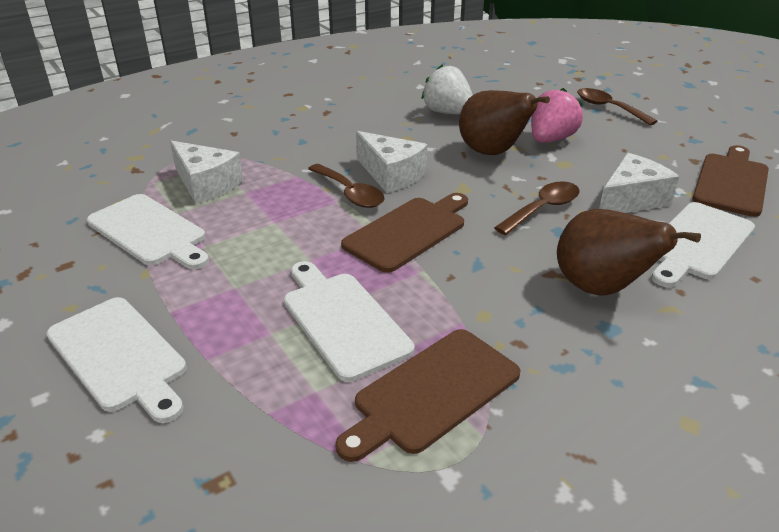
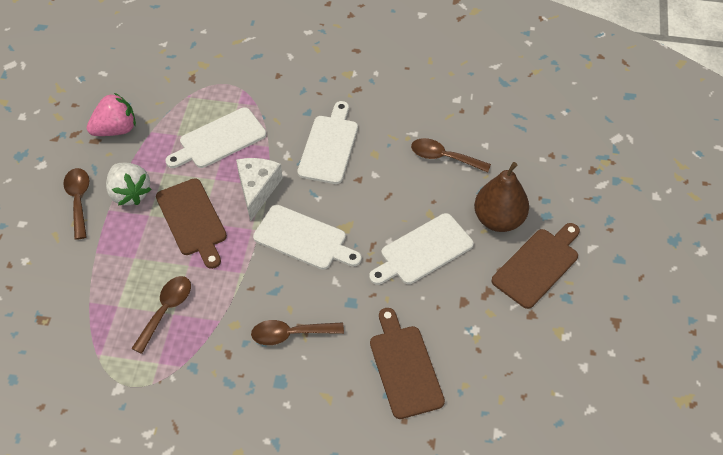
brown pear: 2 -> 1
brown spoon: 3 -> 4
white cheese: 3 -> 1

